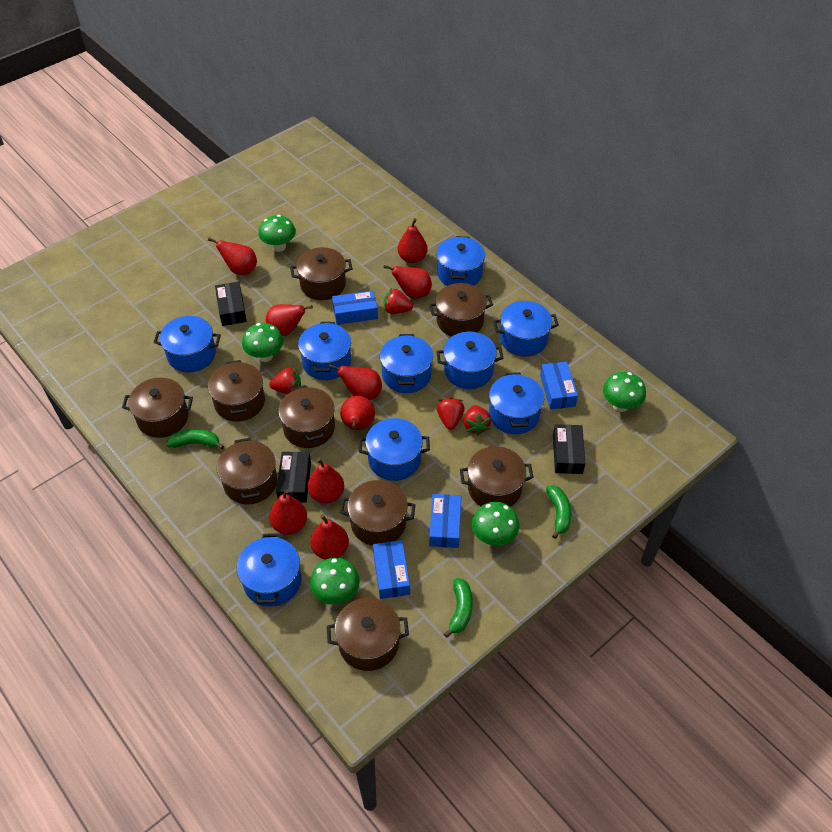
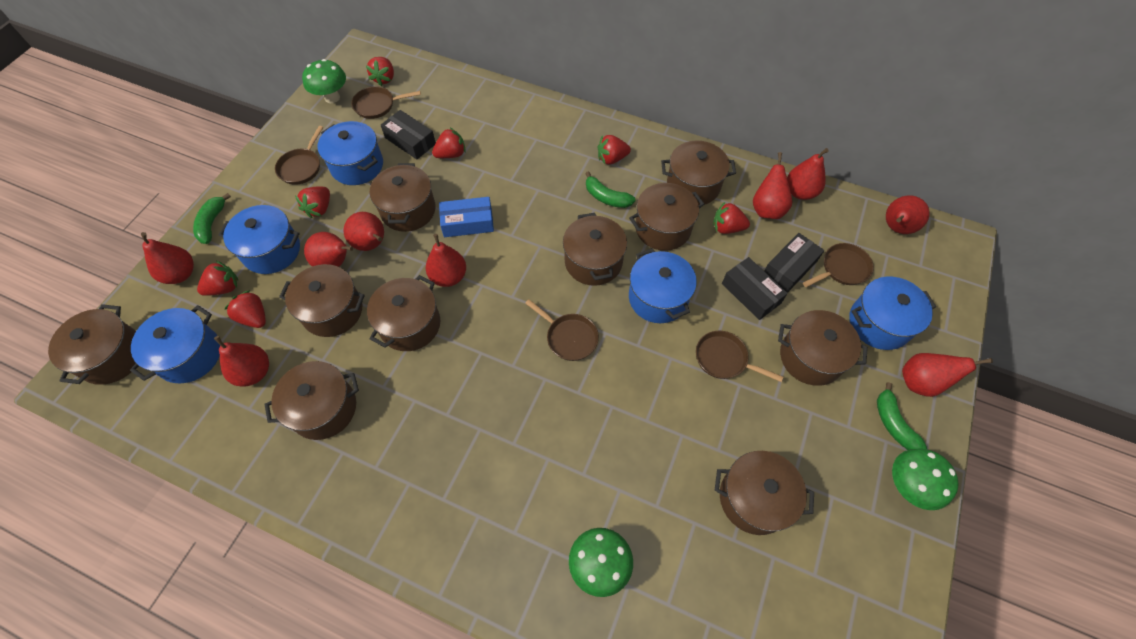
blue box: 4 -> 1
blue pot: 9 -> 5
brown pan: 0 -> 5
brown pot: 9 -> 10
green mushroom: 5 -> 3
red strawberry: 4 -> 7

